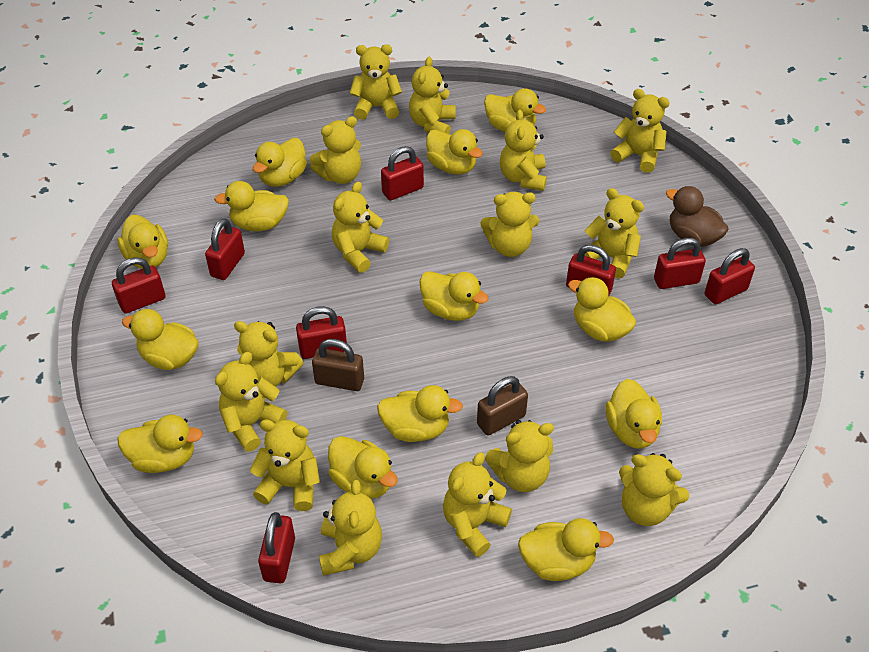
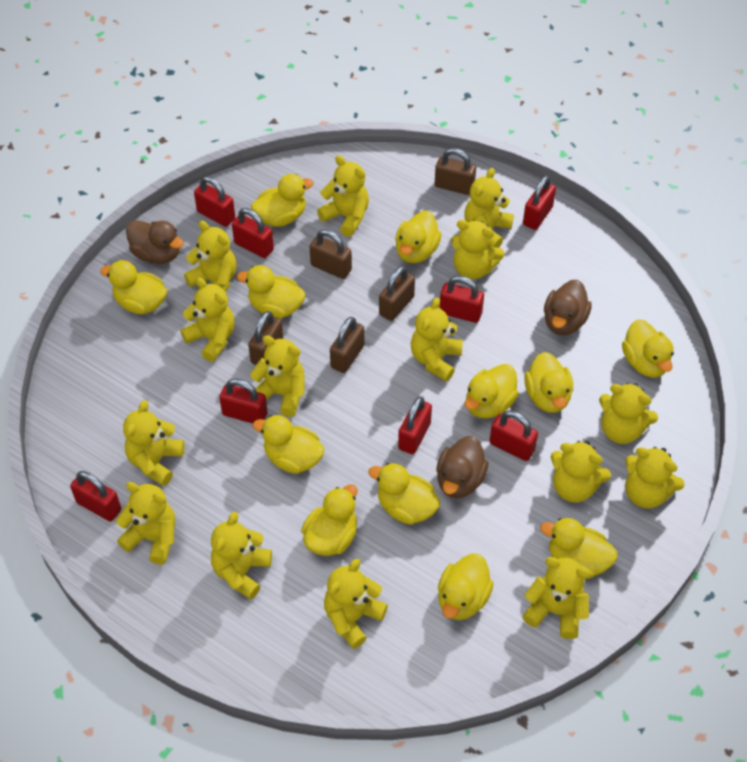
brown duck: 1 -> 3
brown padlock: 2 -> 5
yellow duck: 13 -> 12

